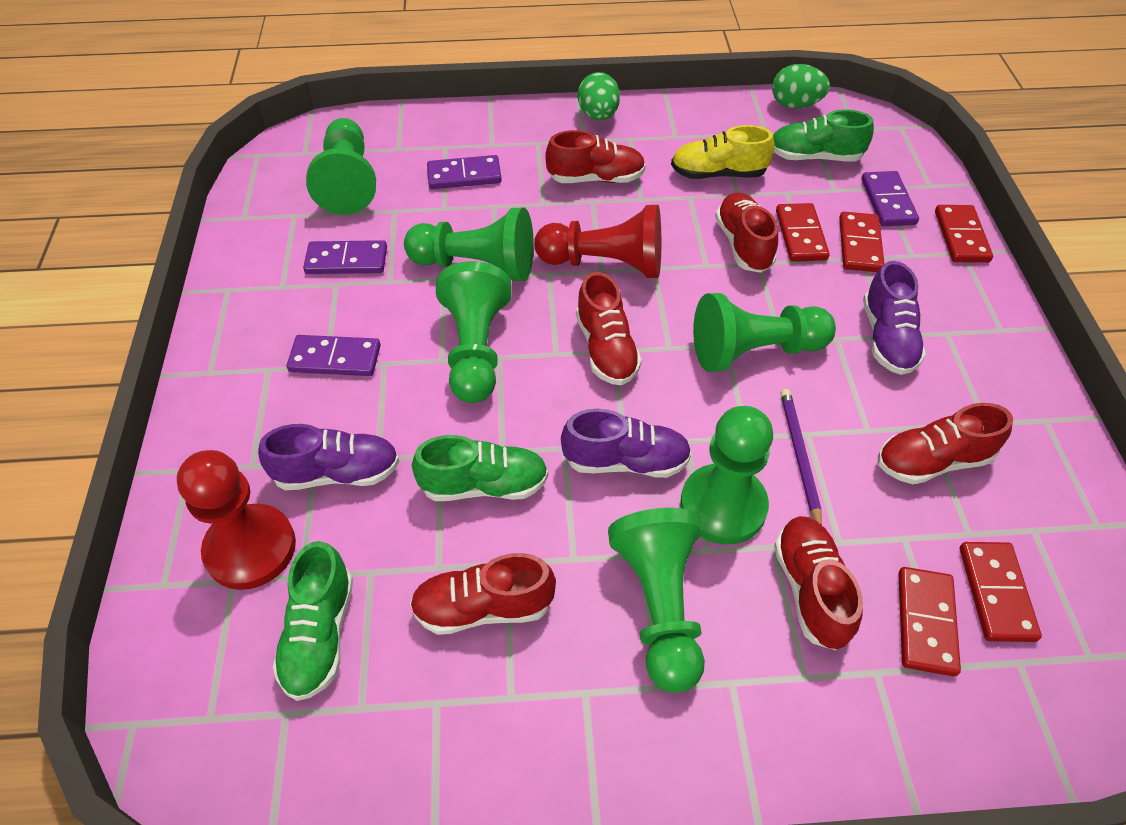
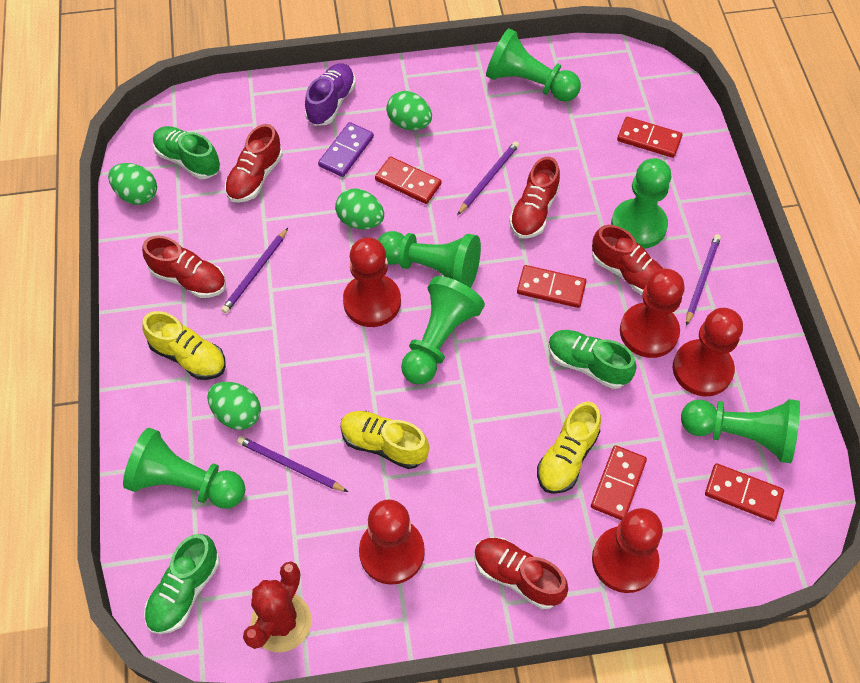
green egg: 2 -> 4
purple domino: 4 -> 1
purple pencil: 1 -> 4
purple shoe: 3 -> 1
red cactus: 0 -> 1
red pawn: 2 -> 5
red shoe: 6 -> 5
yellow shoe: 1 -> 3

